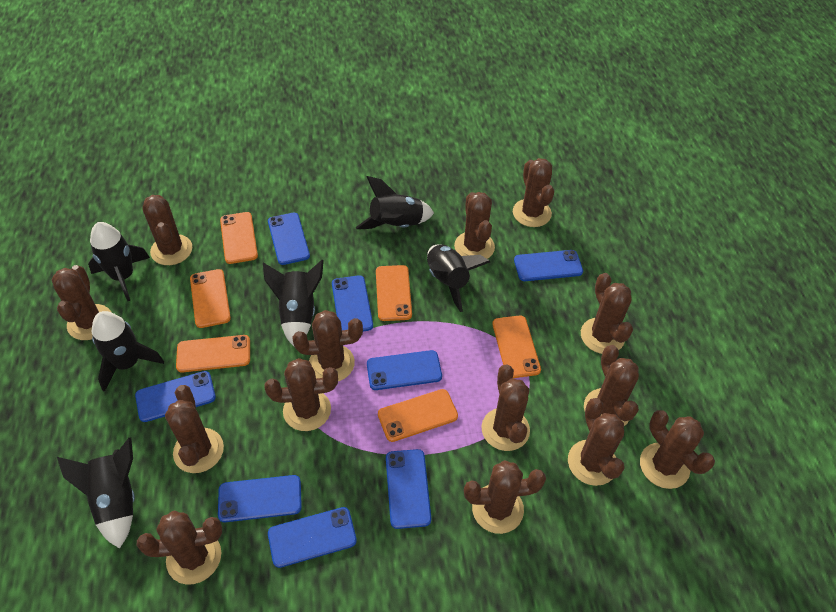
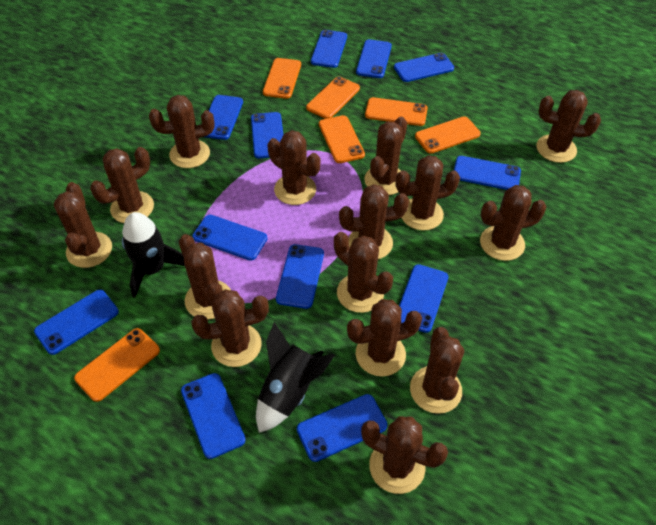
black rocket: 6 -> 2
blue phone: 8 -> 12
brown cactus: 14 -> 15

